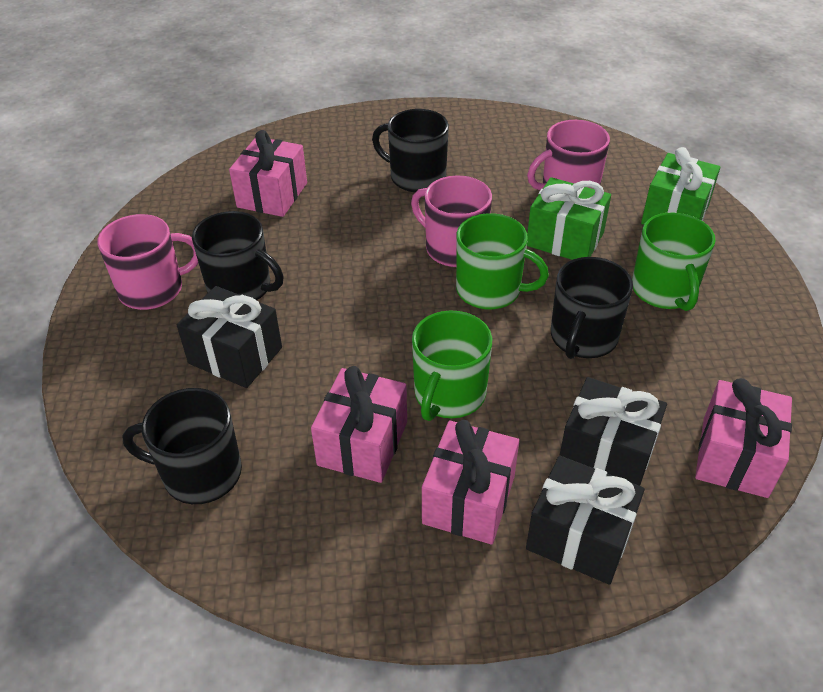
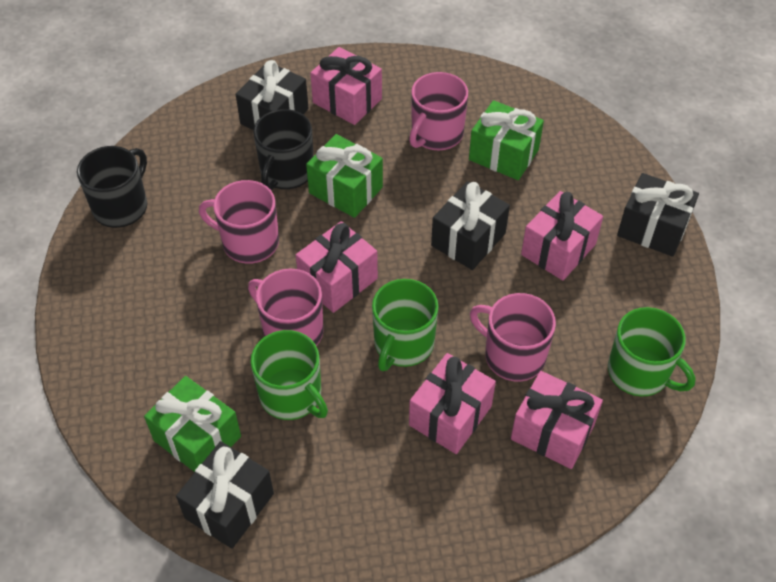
black gift: 3 -> 4
black mug: 4 -> 2
green gift: 2 -> 3
pink gift: 4 -> 5
pink mug: 3 -> 4

